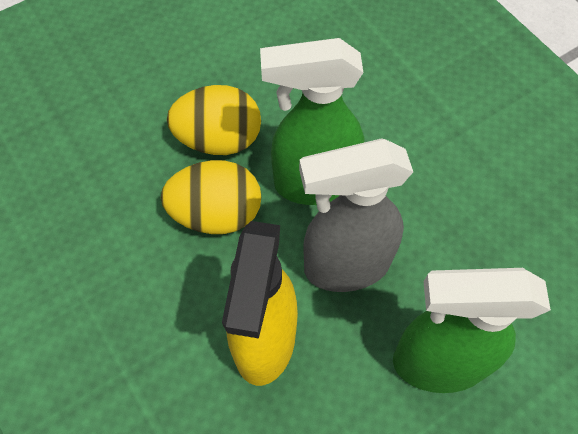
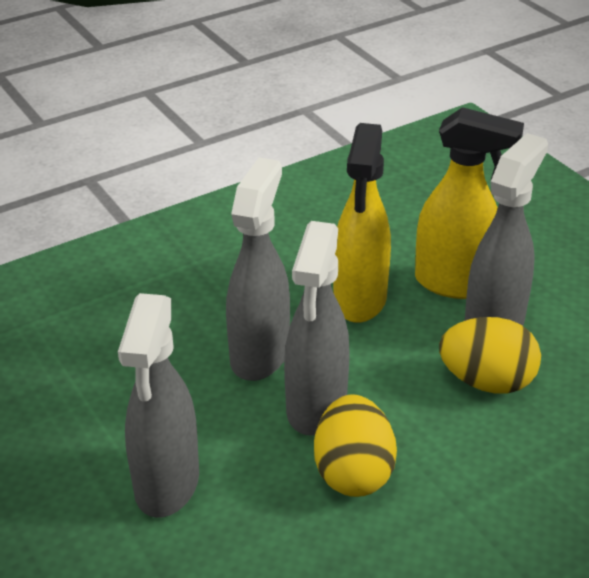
green spray bottle: 2 -> 0
grey spray bottle: 1 -> 4
yellow spray bottle: 1 -> 2

